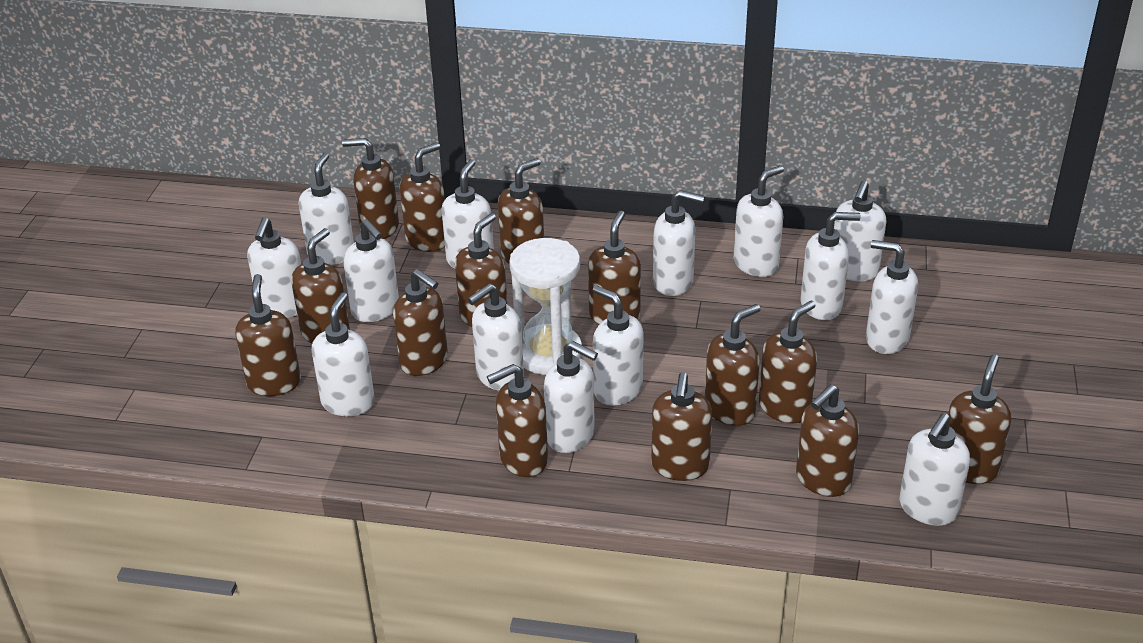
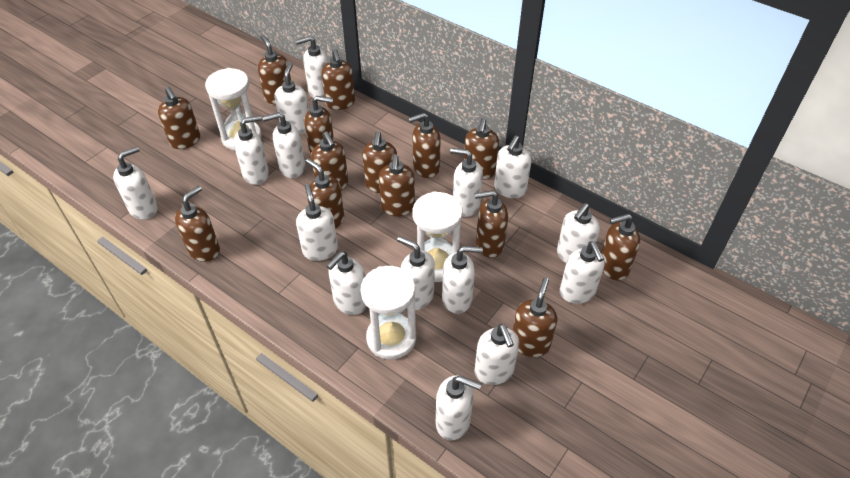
white hourglass: 1 -> 3
white soap dispenser: 14 -> 15

